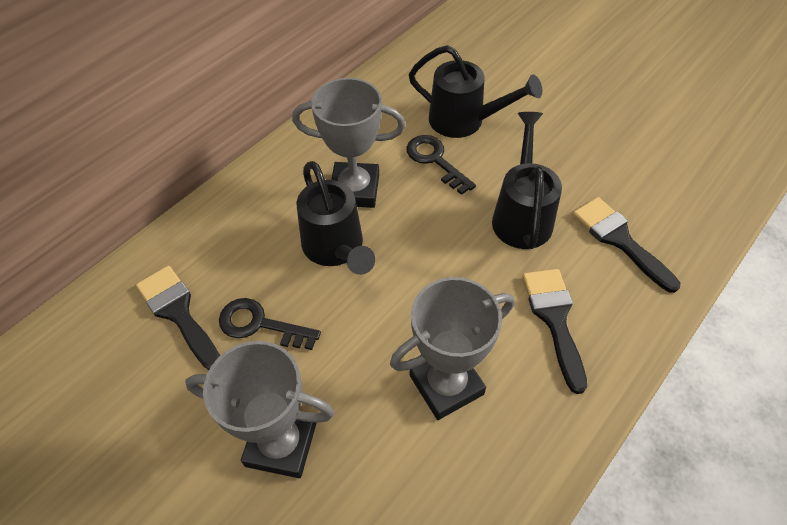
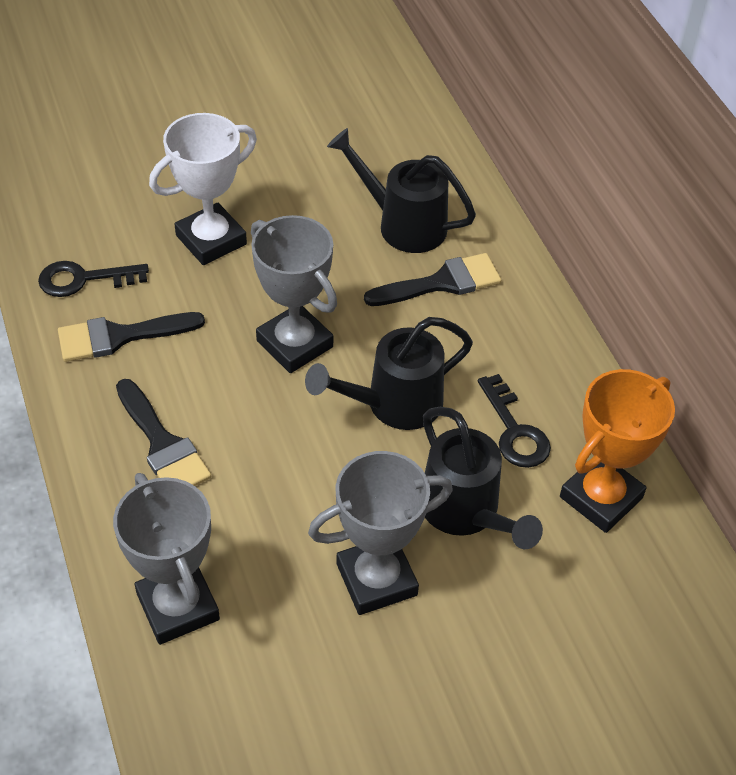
orange trophy: 0 -> 1
white trophy: 0 -> 1

